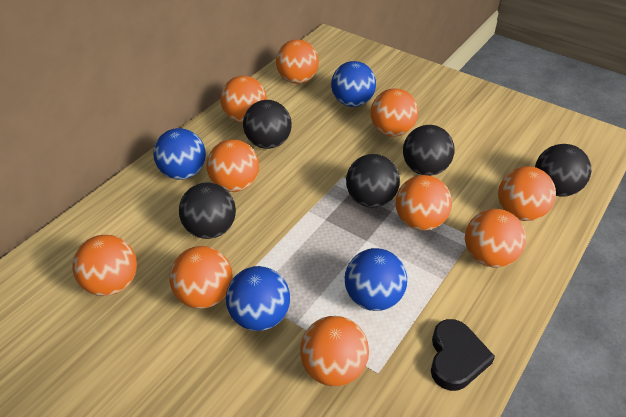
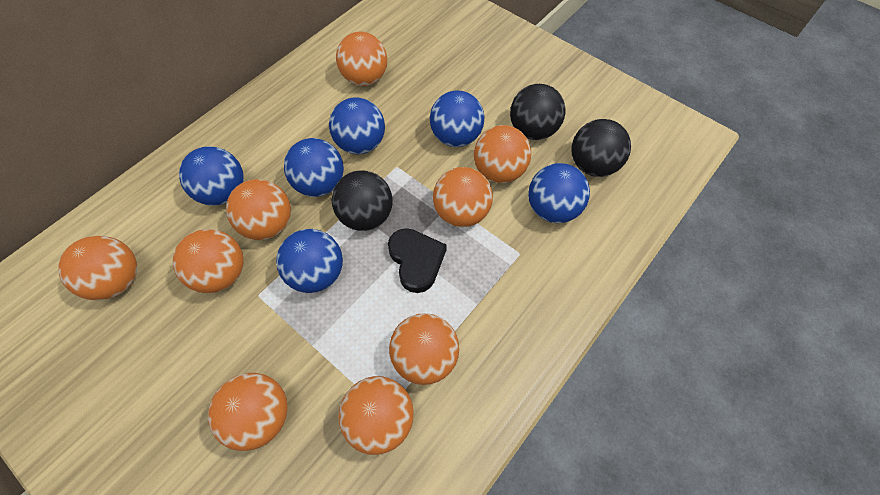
black ball: 5 -> 3
blue ball: 4 -> 6
orange ball: 10 -> 9

